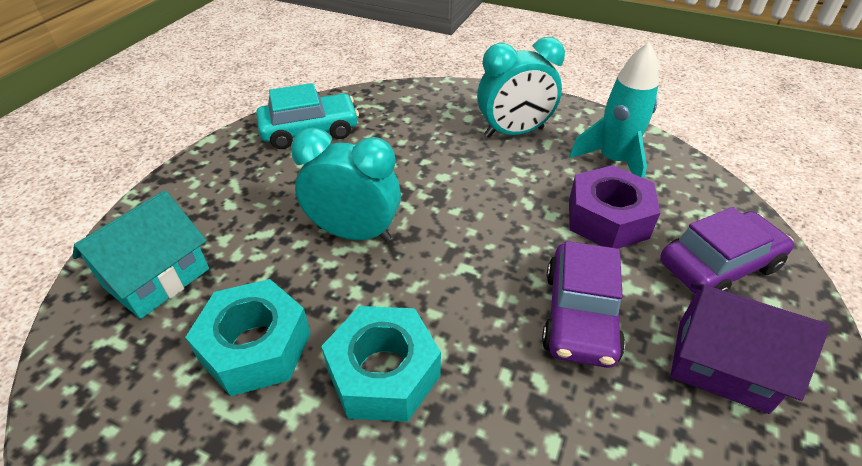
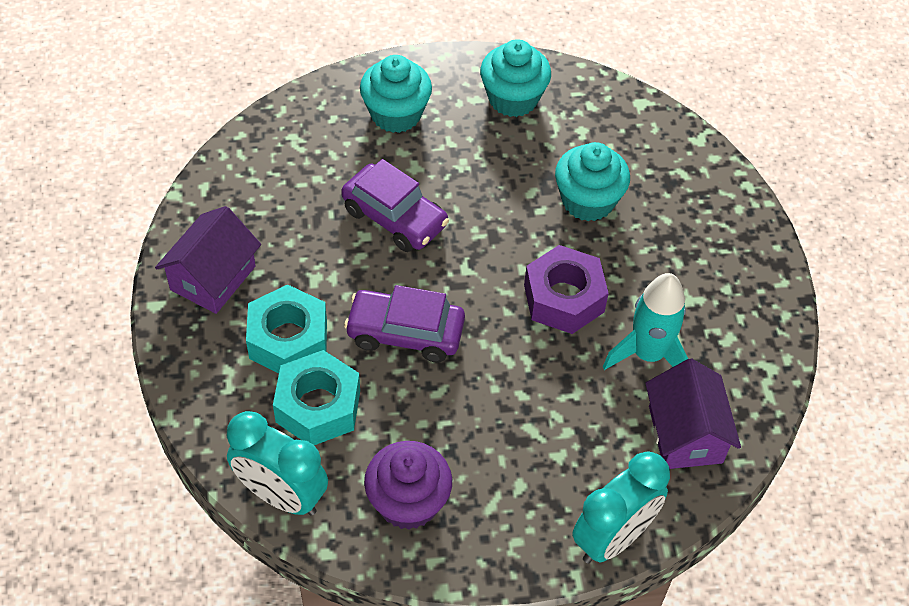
purple cupcake: 0 -> 1
purple house: 1 -> 2
turquoise car: 1 -> 0
turquoise cupcake: 0 -> 3
turquoise house: 1 -> 0

